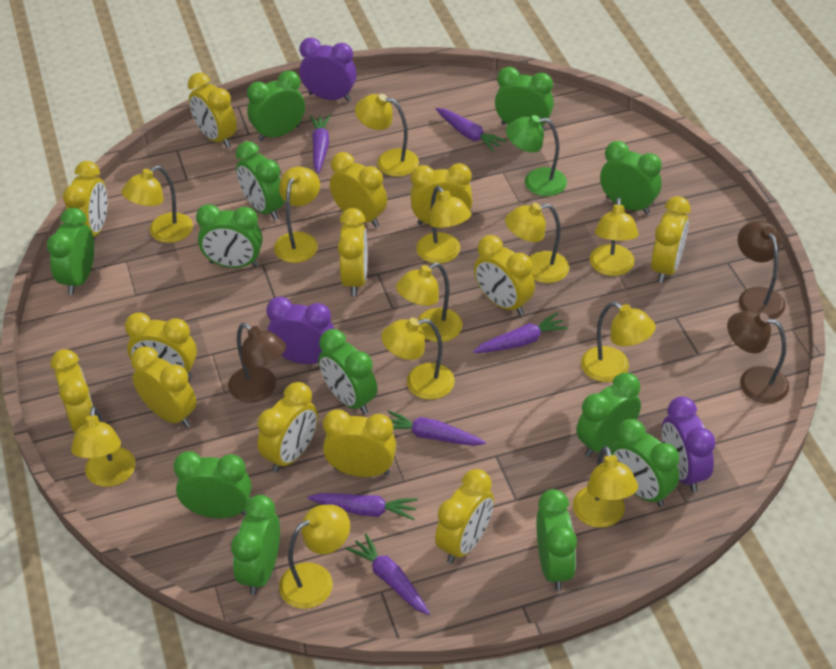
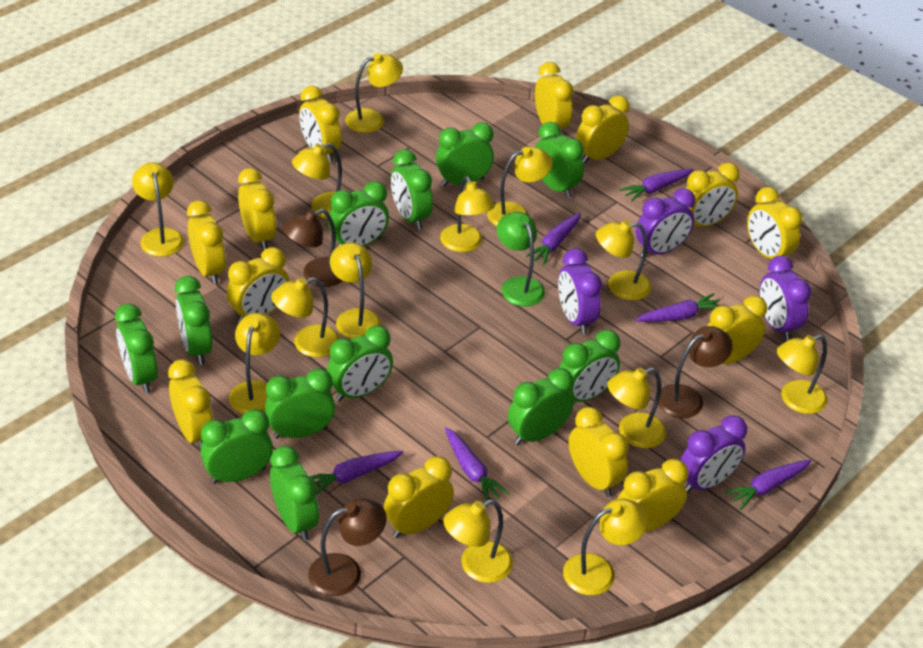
purple clock: 3 -> 4
yellow lamp: 12 -> 13

